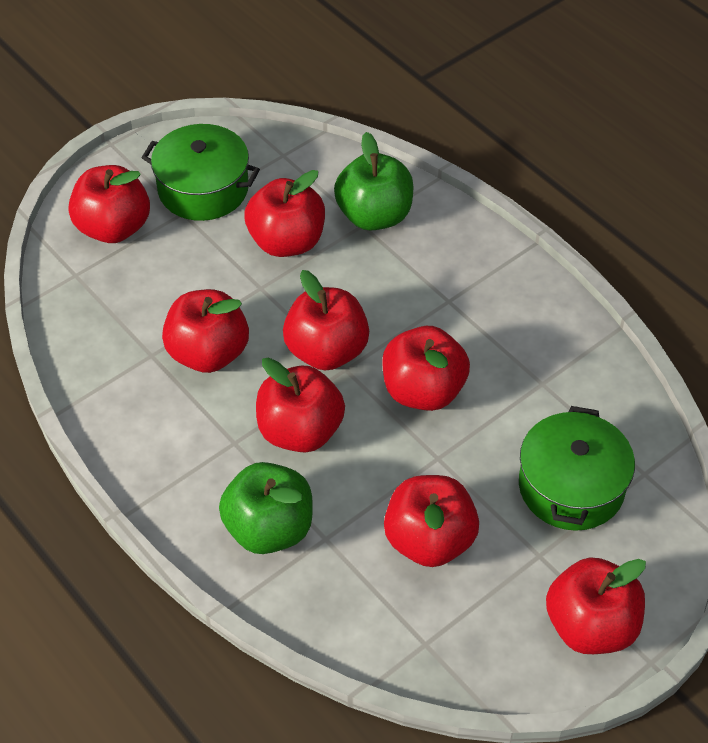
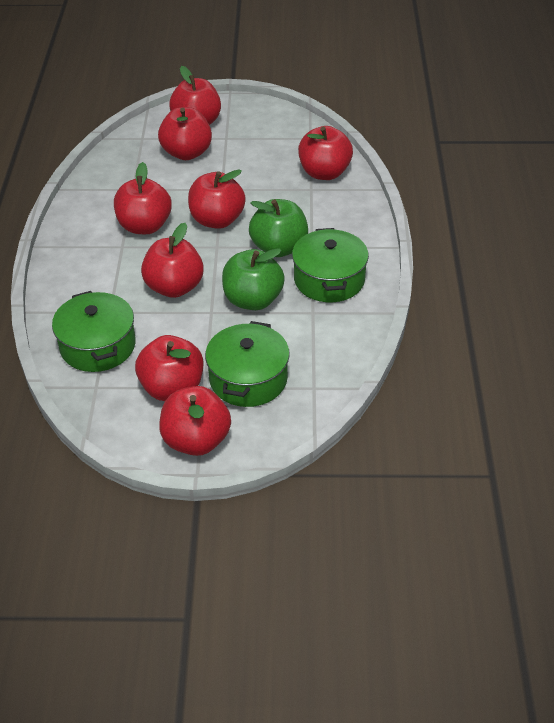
green pot: 2 -> 3

